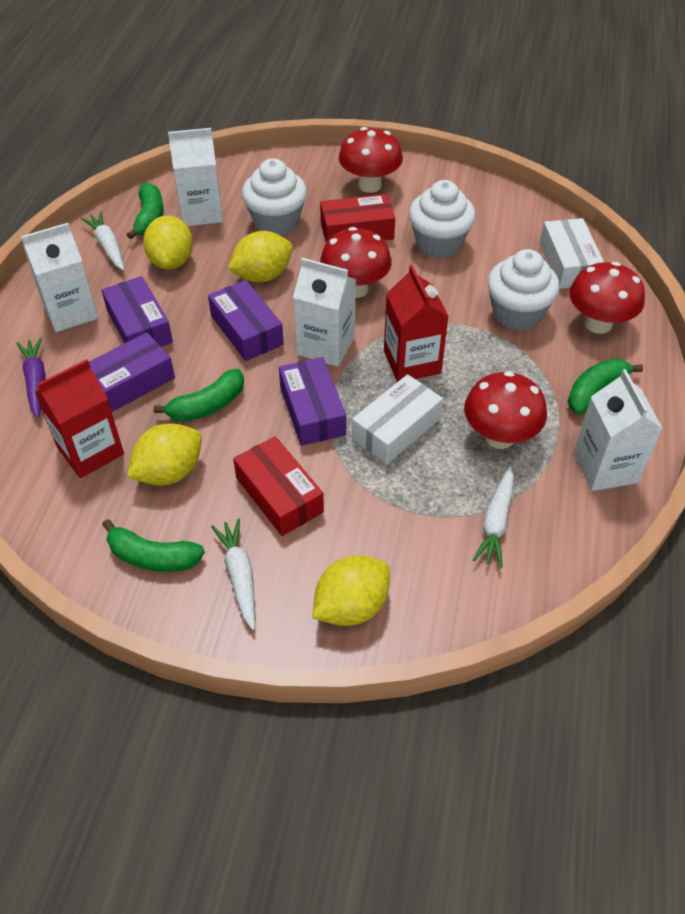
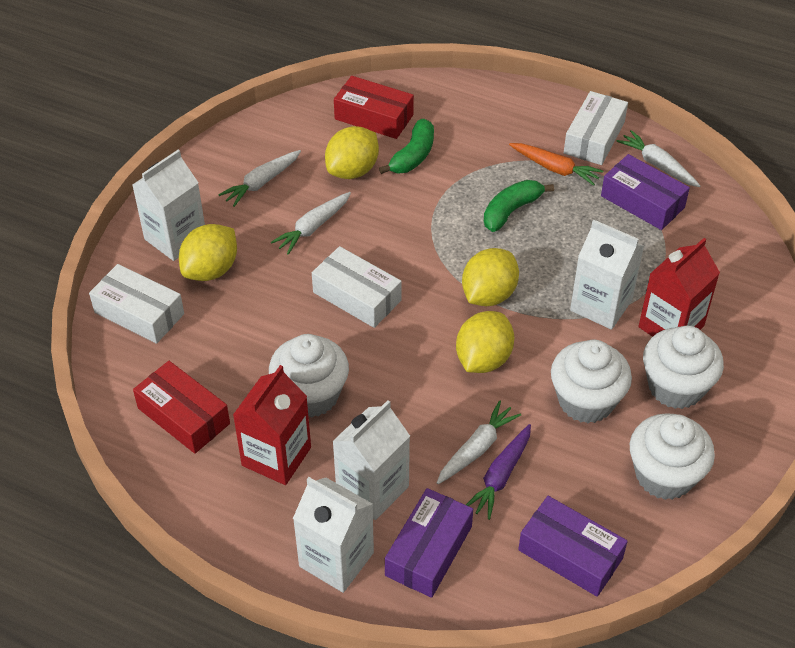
green banana: 4 -> 2
orange carrot: 0 -> 1
purple box: 4 -> 3
red mushroom: 4 -> 0
white box: 2 -> 3
white carrot: 3 -> 4
white cupcake: 3 -> 4

